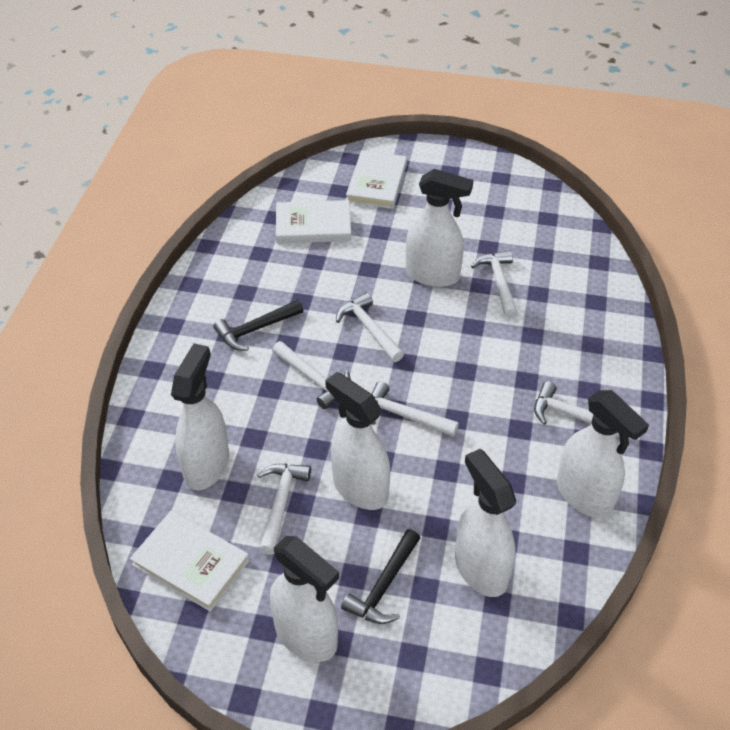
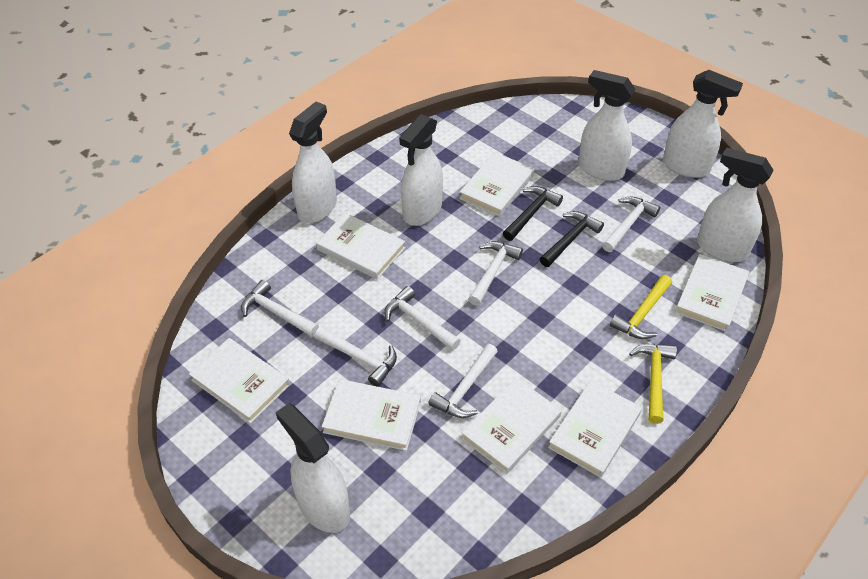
white book: 3 -> 7
yellow hammer: 0 -> 2

